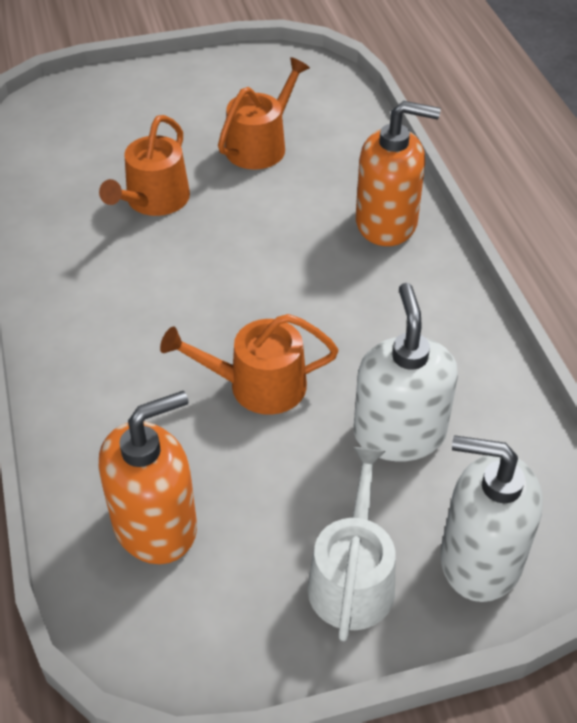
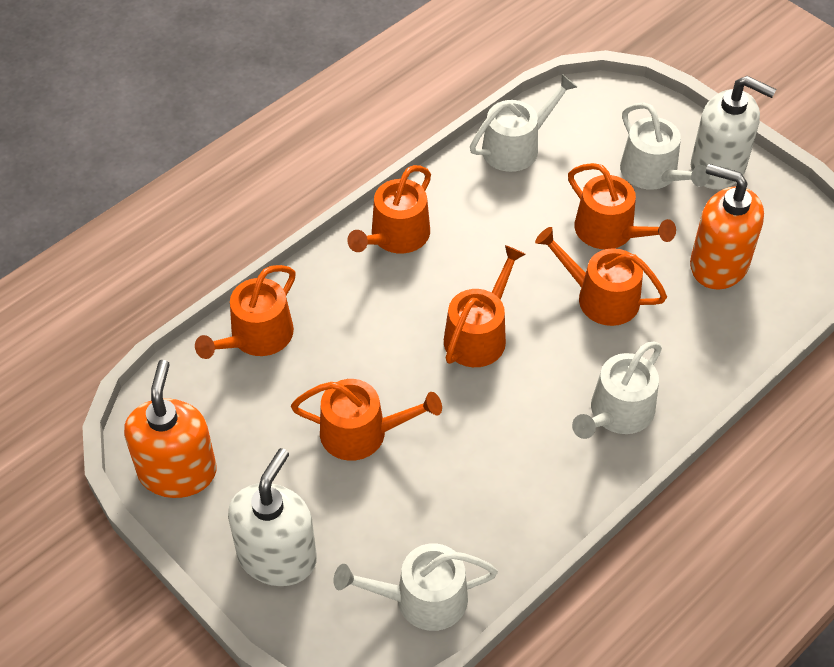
orange watering can: 3 -> 6
white watering can: 1 -> 4

